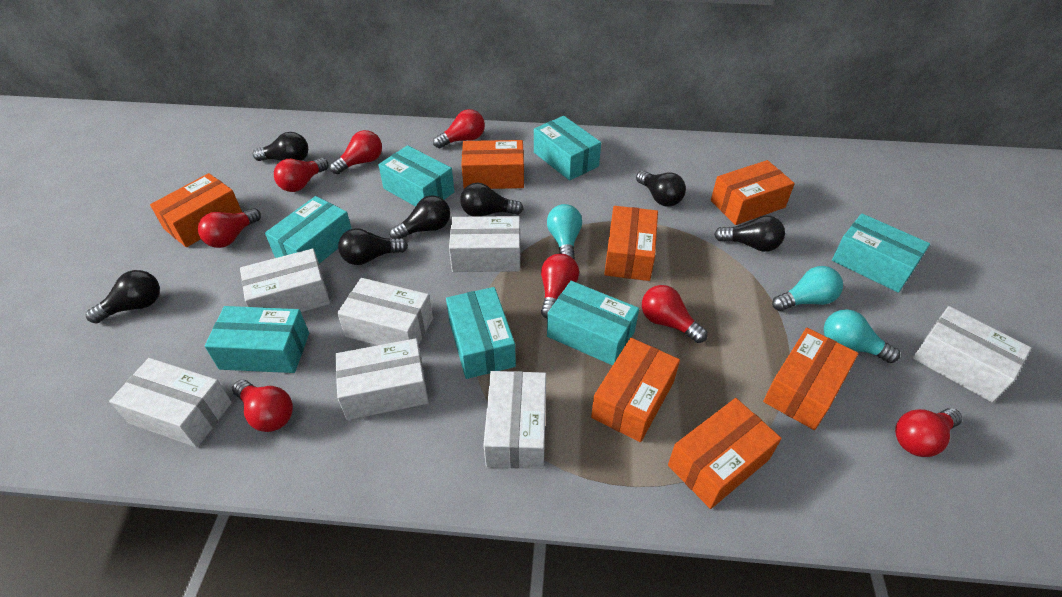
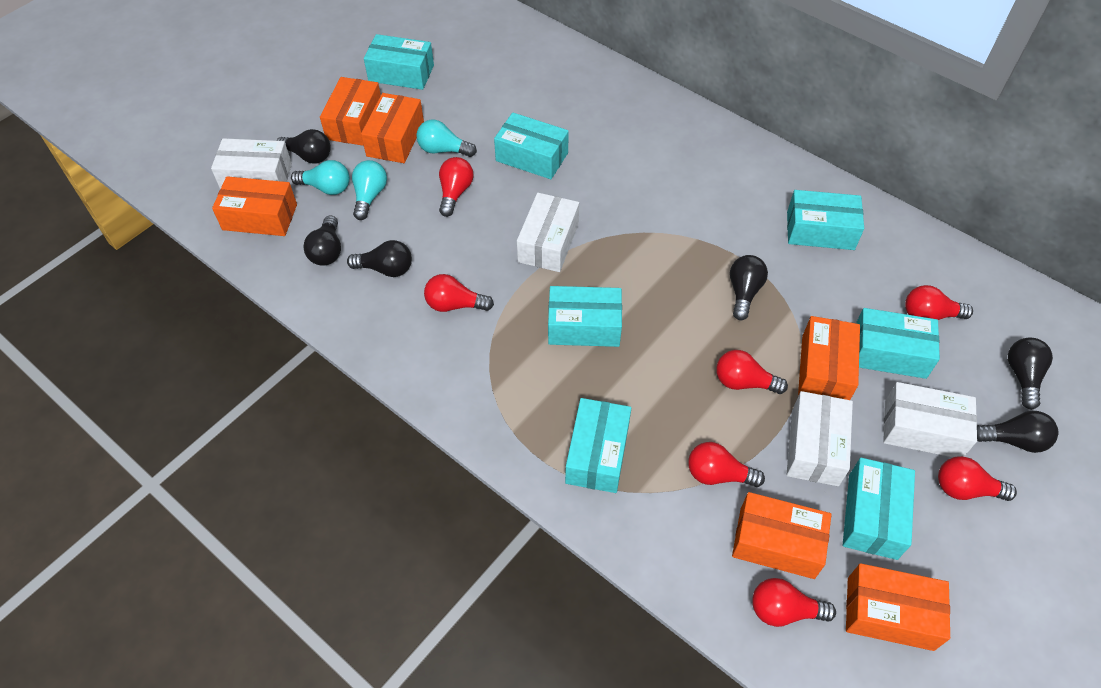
black light bulb: 7 -> 6
orange box: 7 -> 6
red light bulb: 8 -> 7
white box: 7 -> 4

